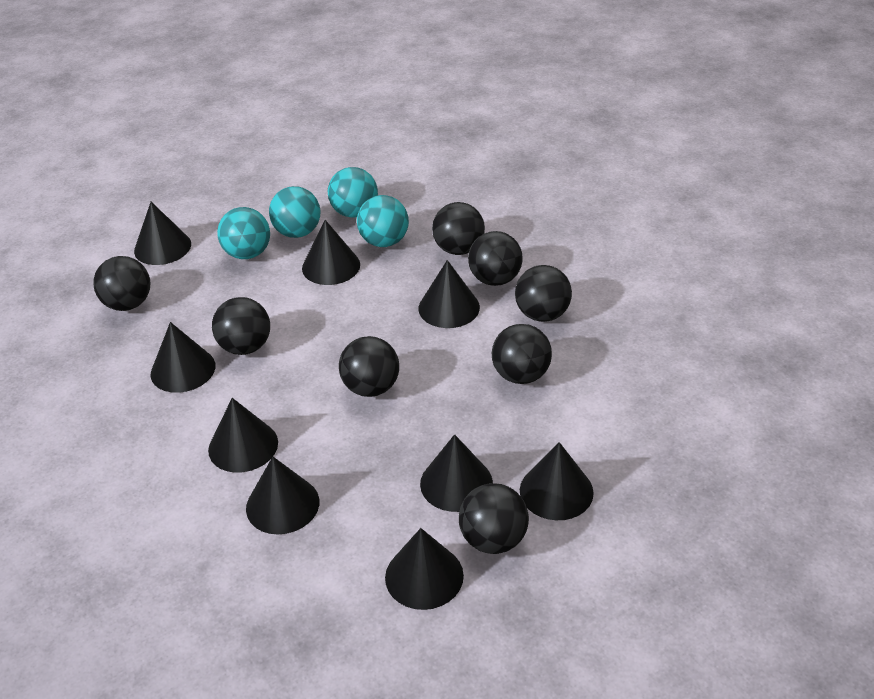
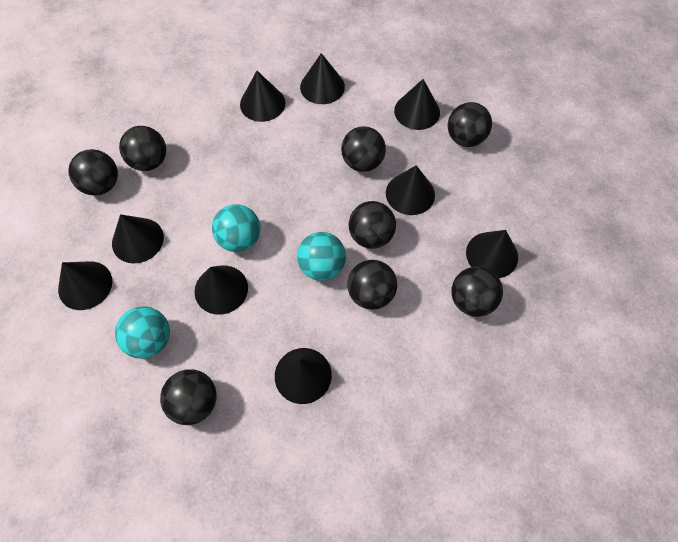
turquoise ball: 4 -> 3

